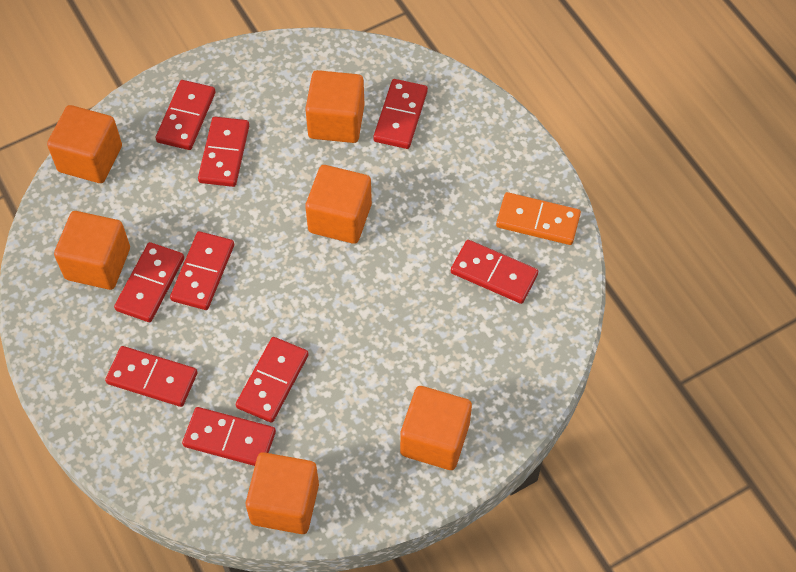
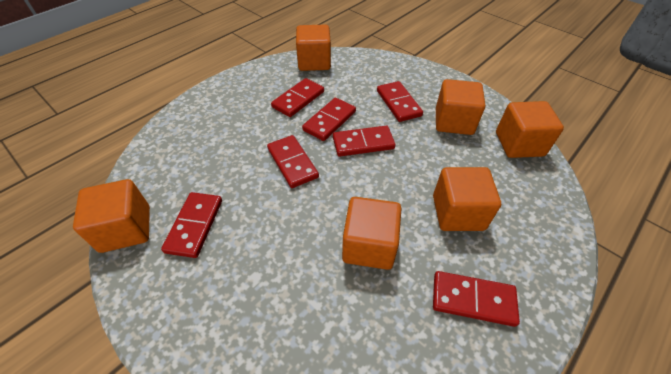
orange domino: 1 -> 0
red domino: 9 -> 7

